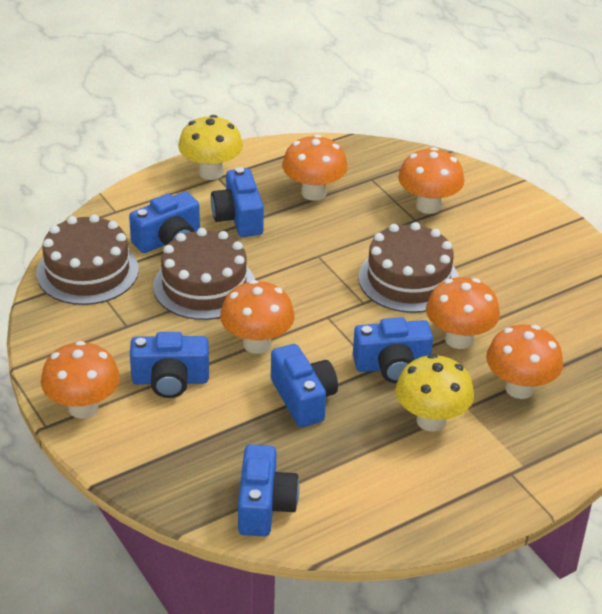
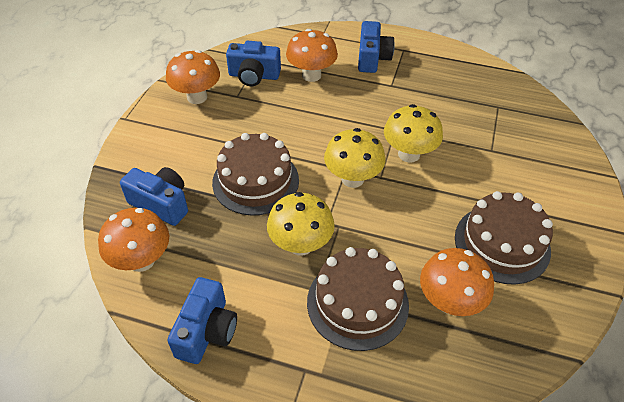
blue camera: 6 -> 4
orange mushroom: 6 -> 4
yellow mushroom: 2 -> 3

